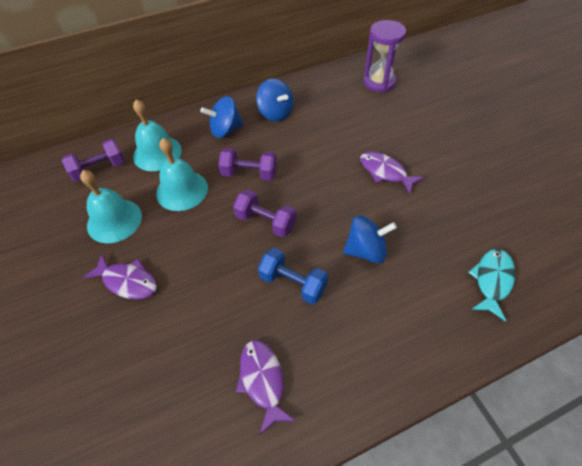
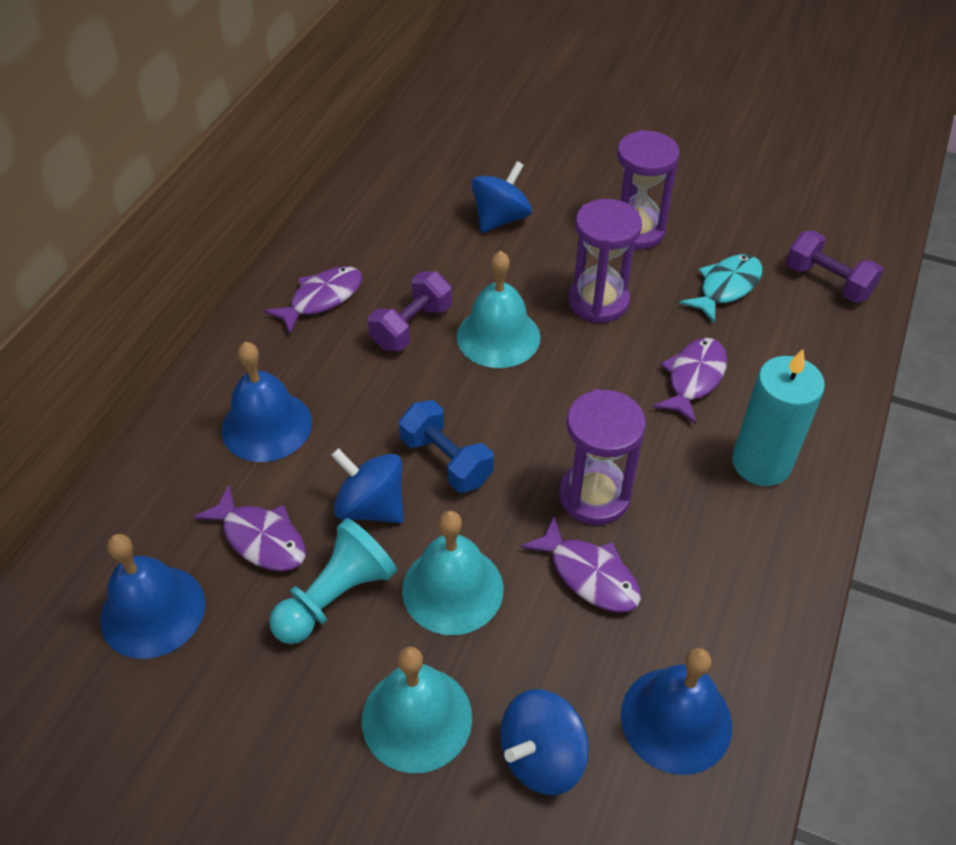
blue bell: 0 -> 3
purple dumbbell: 3 -> 2
purple fish: 3 -> 4
purple hourglass: 1 -> 3
turquoise candle: 0 -> 1
turquoise pawn: 0 -> 1

